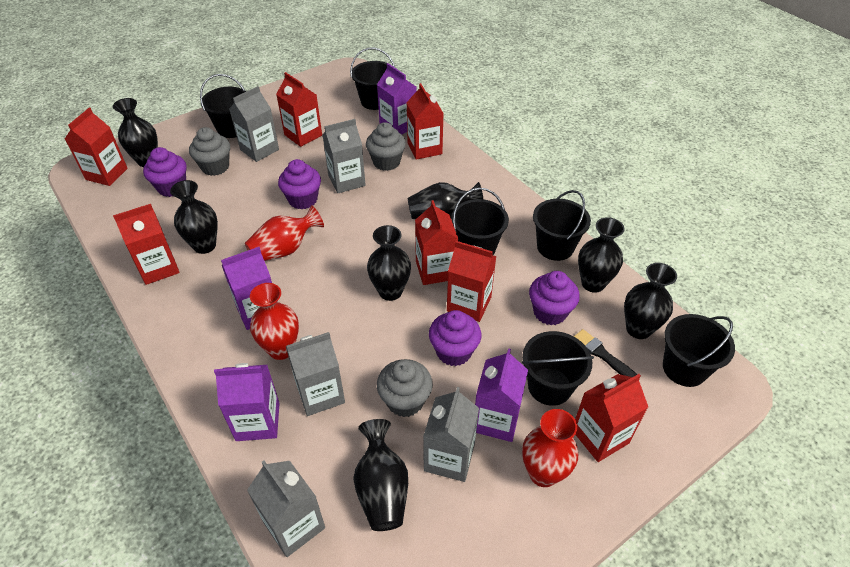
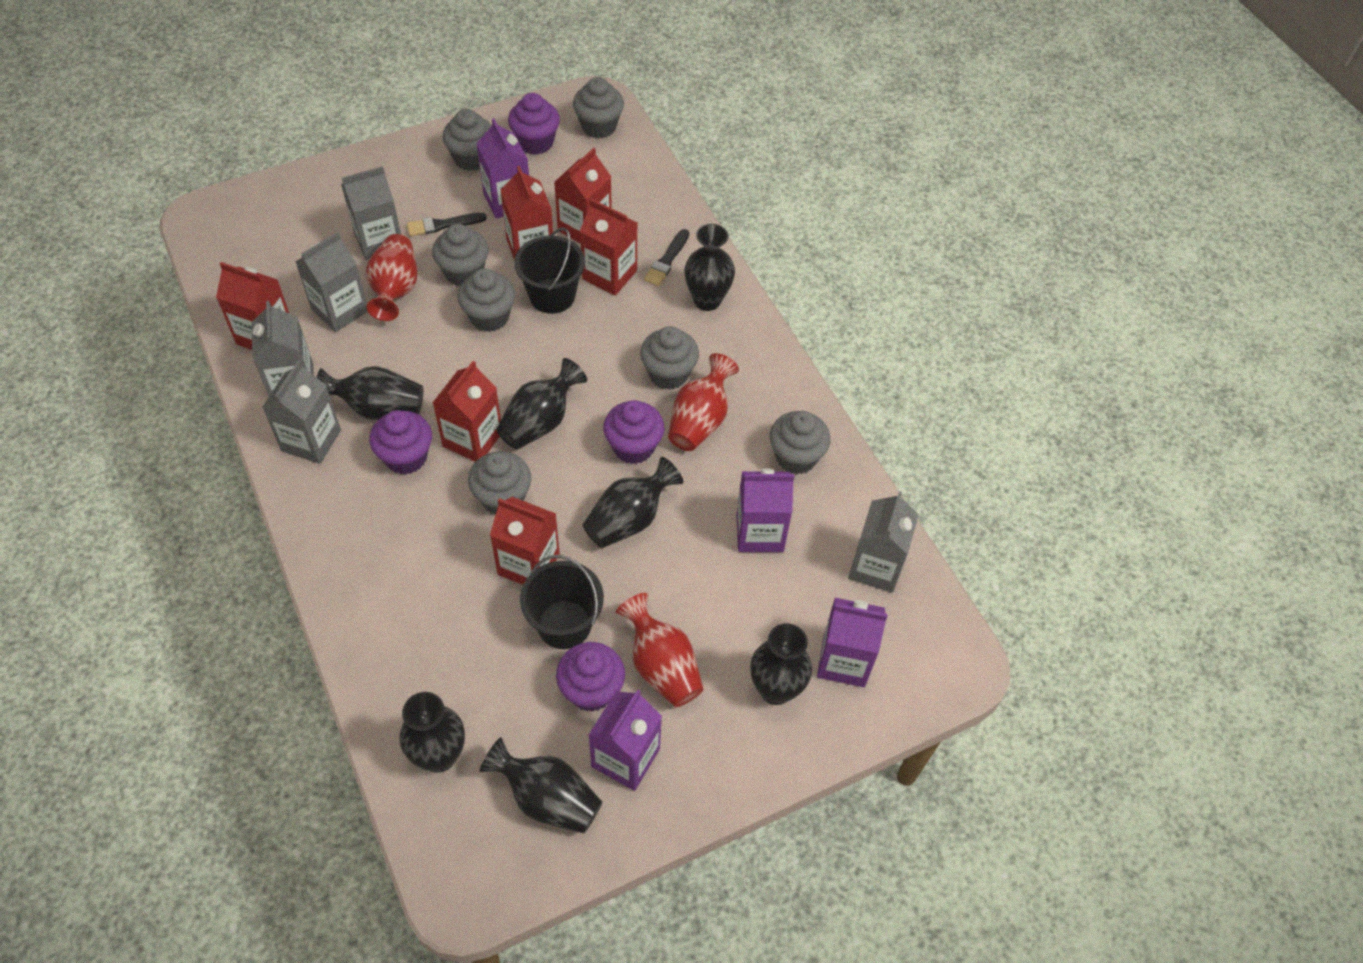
black brush: 1 -> 2
black bucket: 6 -> 2
grey cupcake: 3 -> 7
red carton: 7 -> 6

